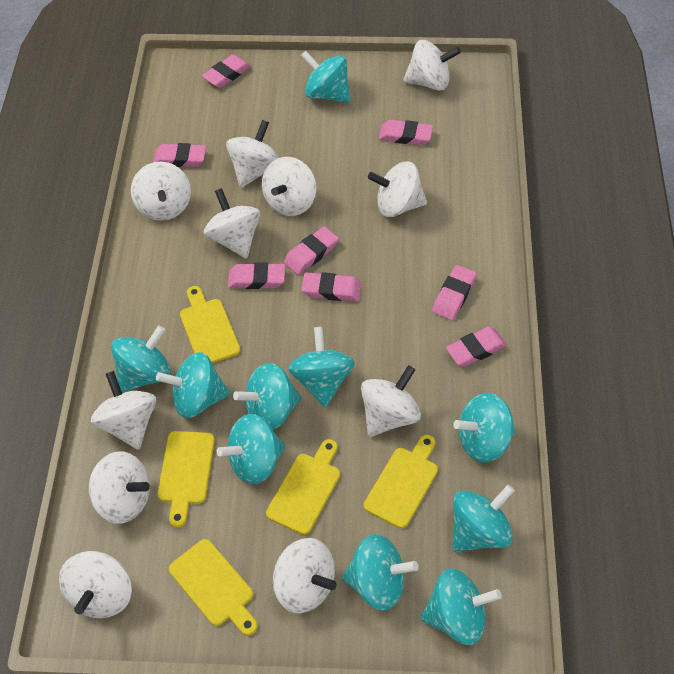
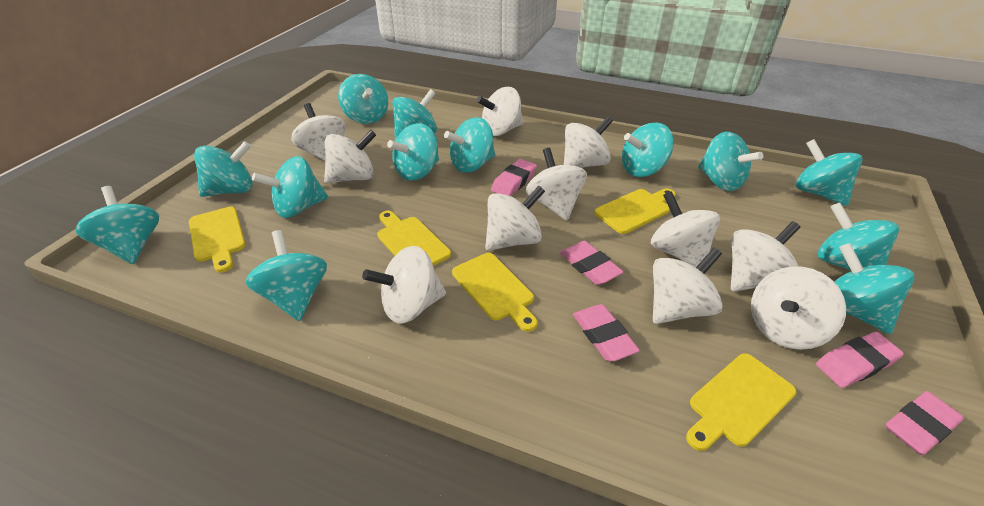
pink eraser: 8 -> 5
turquoise spinning top: 10 -> 13

